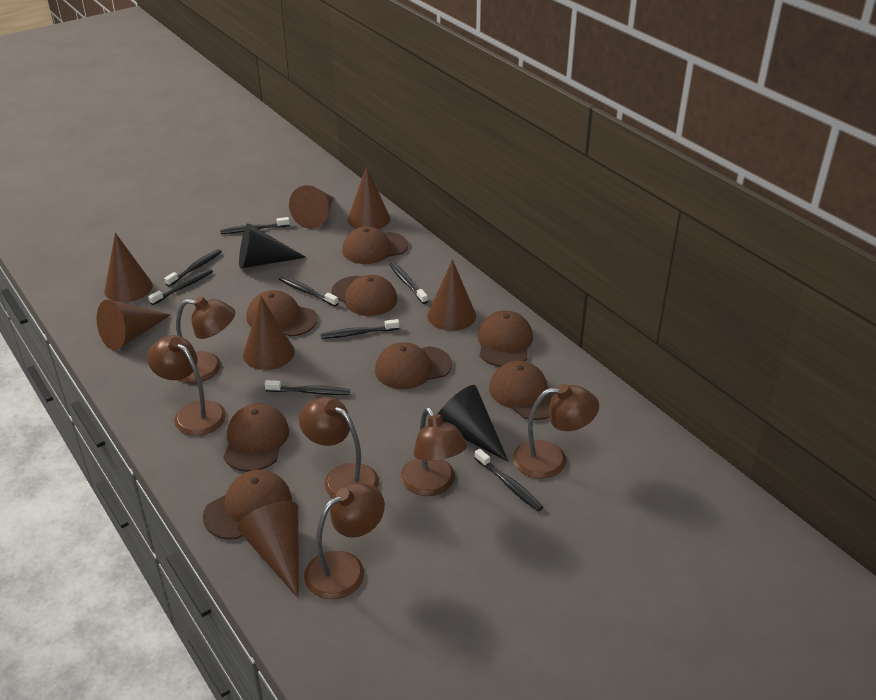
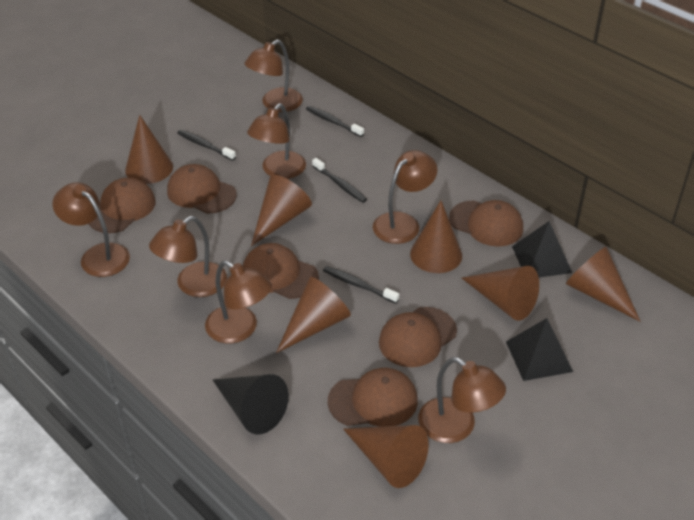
black cone: 2 -> 1
black pyramid: 0 -> 2
black toothbrush: 8 -> 4
brown cap: 8 -> 6
brown lamp: 6 -> 7

